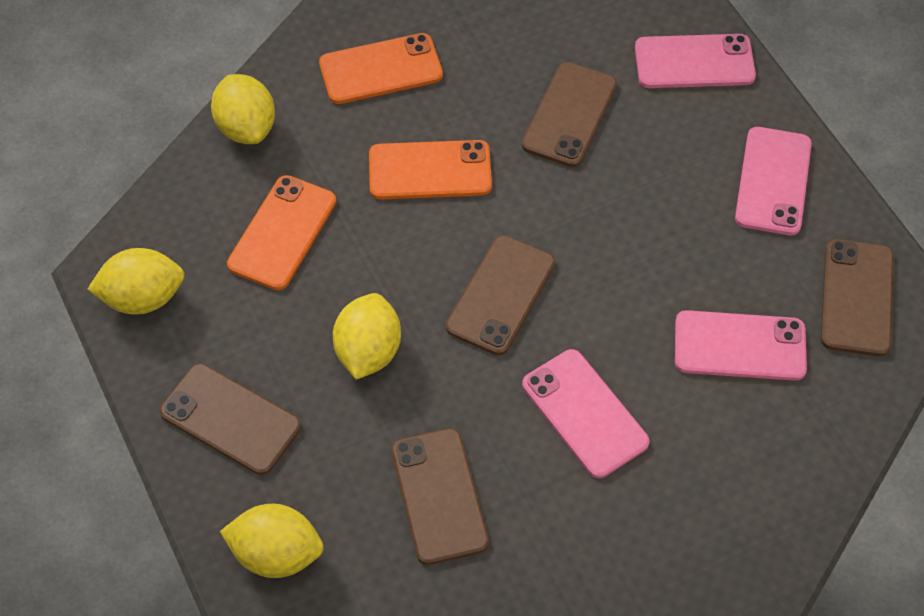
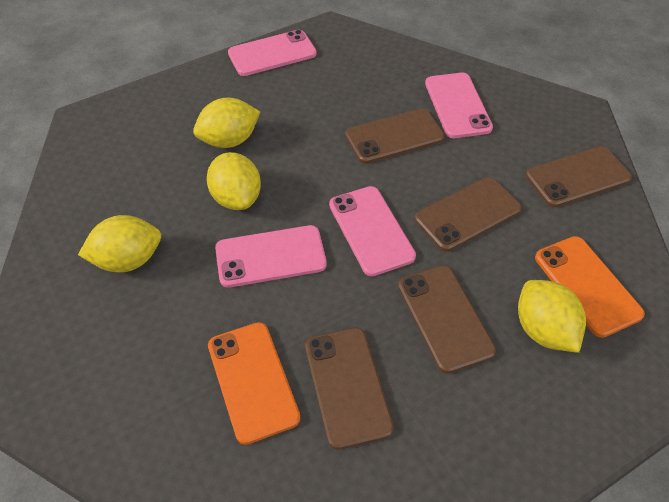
orange phone: 3 -> 2

